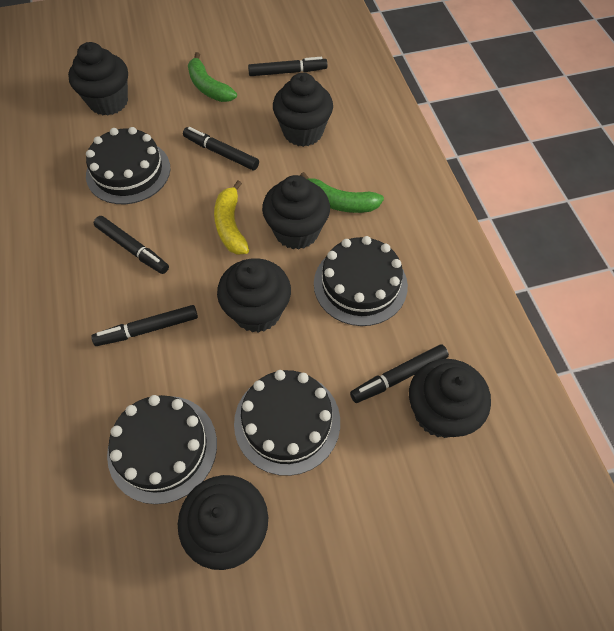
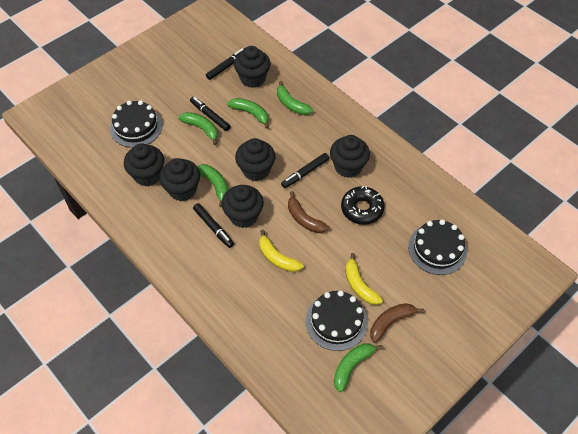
black cake: 4 -> 3
black donut: 0 -> 1
black marker: 5 -> 4
brown banana: 0 -> 2
green banana: 2 -> 5
yellow banana: 1 -> 2

